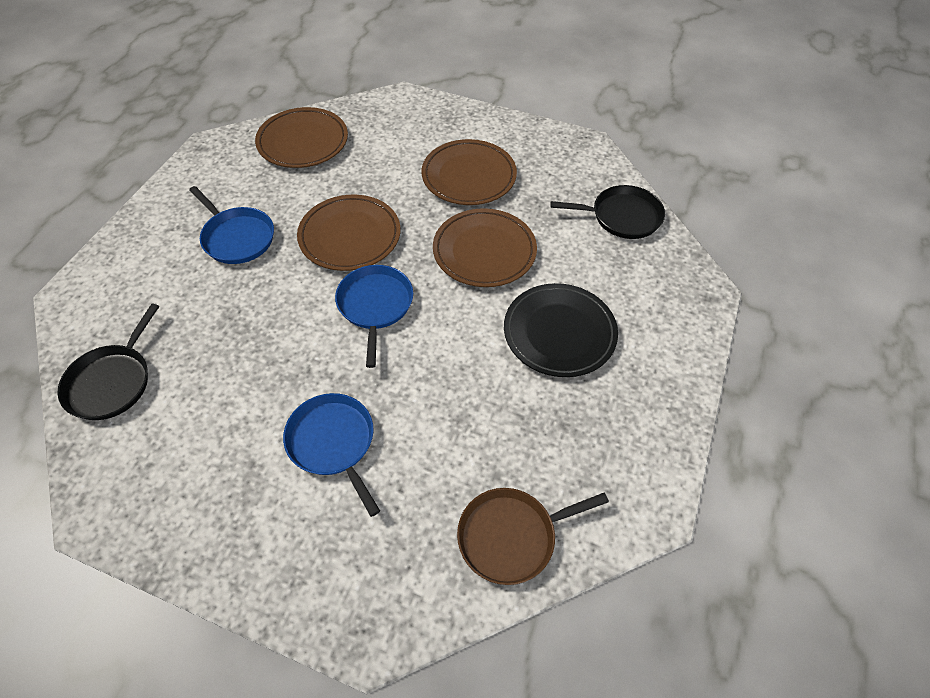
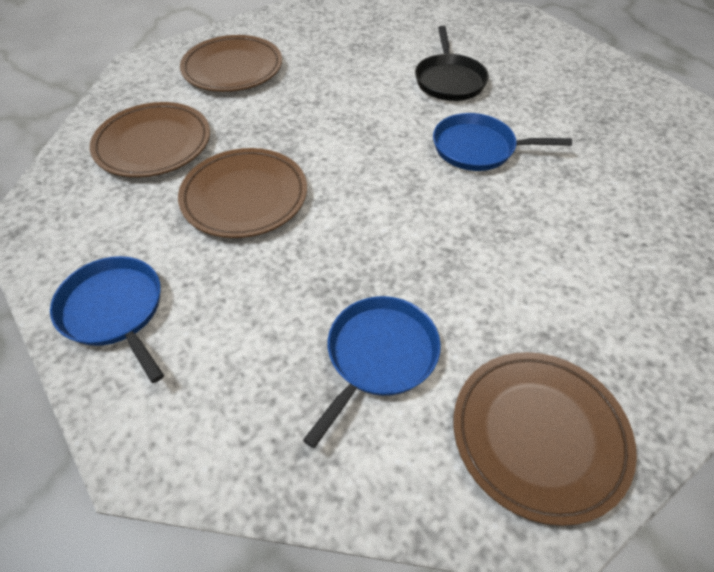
black pan: 2 -> 1
black plate: 1 -> 0
brown pan: 1 -> 0

